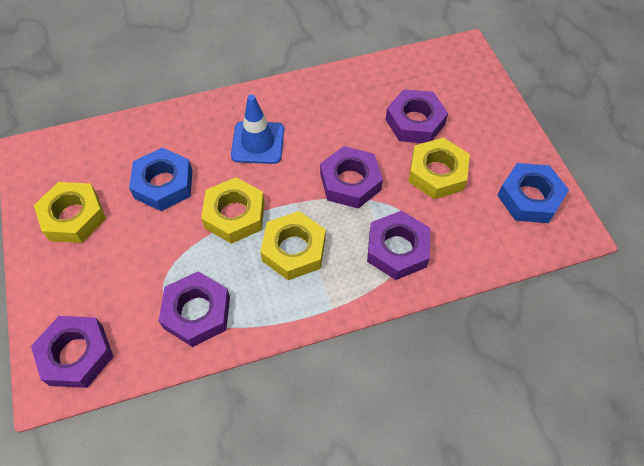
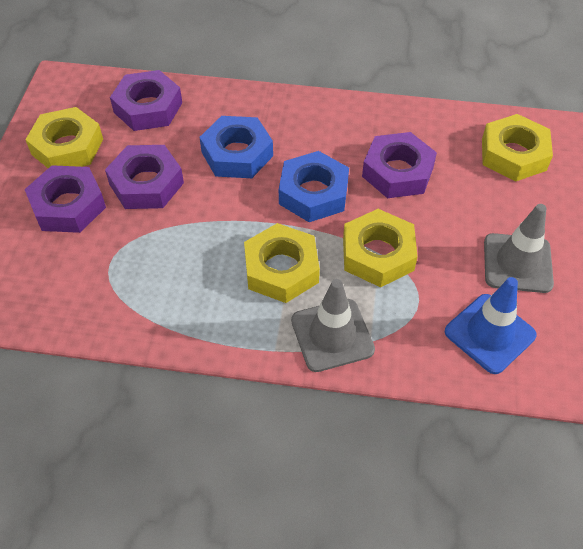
grey traffic cone: 0 -> 2
purple nut: 5 -> 4

